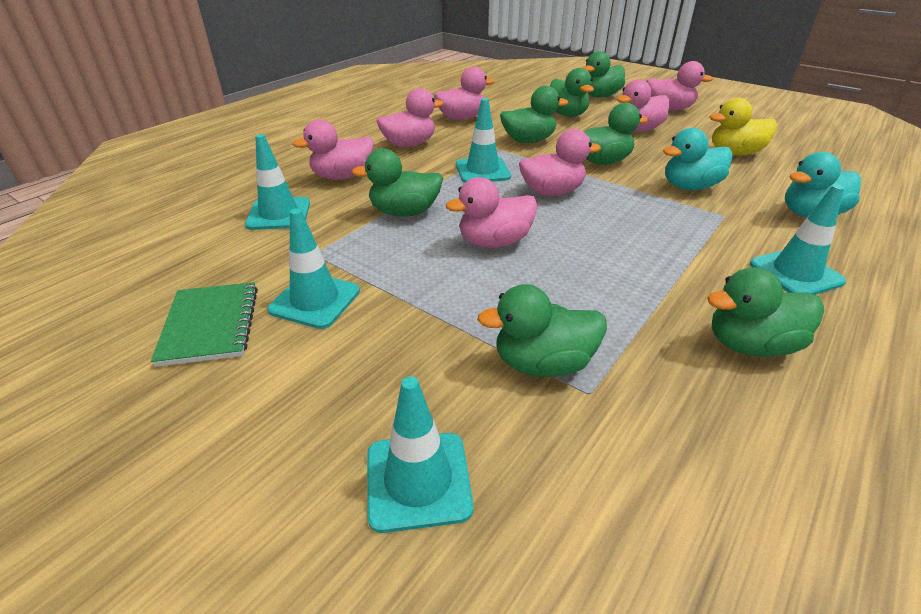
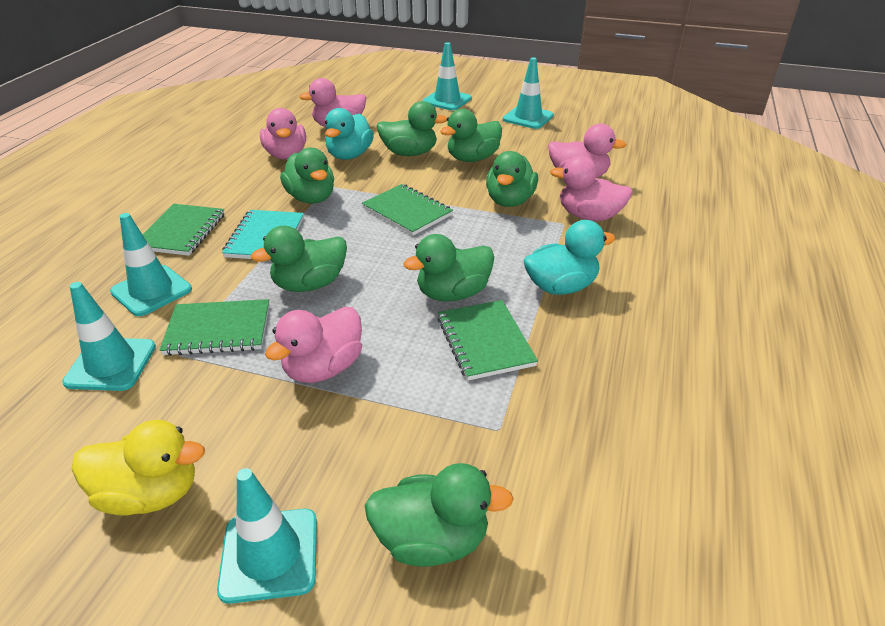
green notebook: 1 -> 4
pink duck: 7 -> 5
turquoise notebook: 0 -> 1

